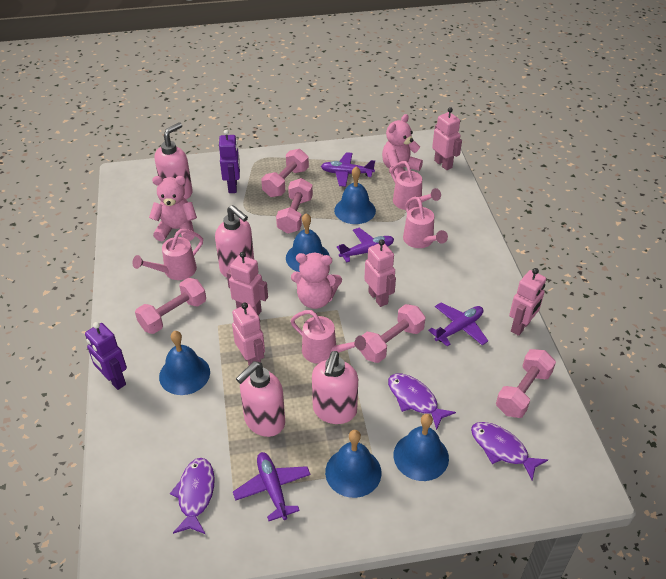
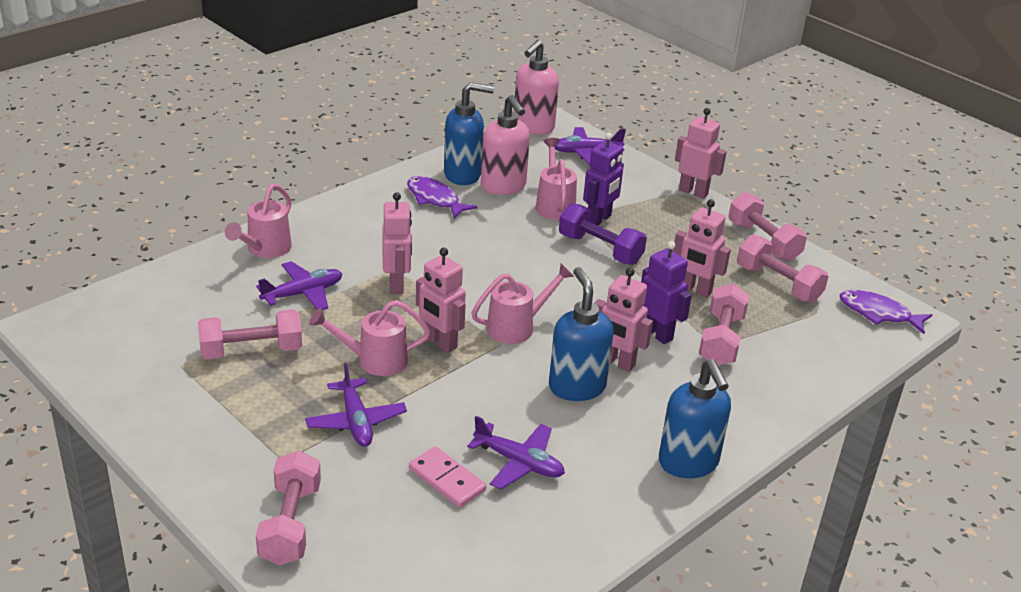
blue bell: 5 -> 0
blue soap dispenser: 0 -> 3
pink domino: 0 -> 1
pink soap dispenser: 4 -> 2
pink teddy bear: 3 -> 0
purple dumbbell: 0 -> 1
purple fish: 3 -> 2

